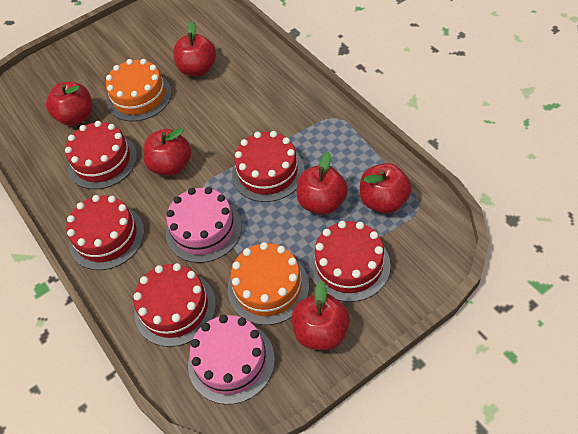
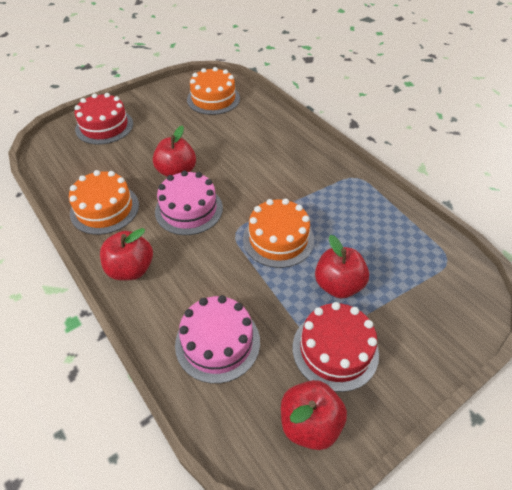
orange cake: 2 -> 3
red apple: 6 -> 4
red cake: 5 -> 2

